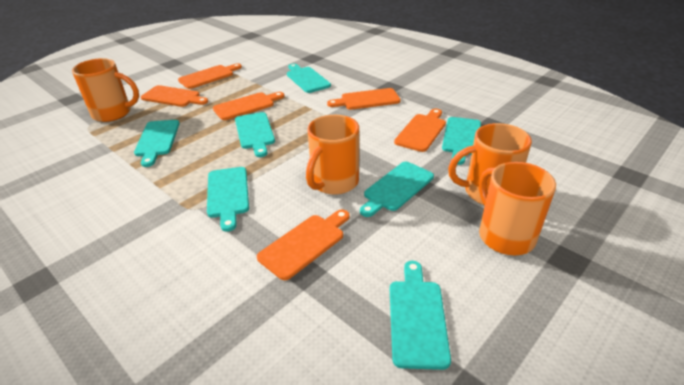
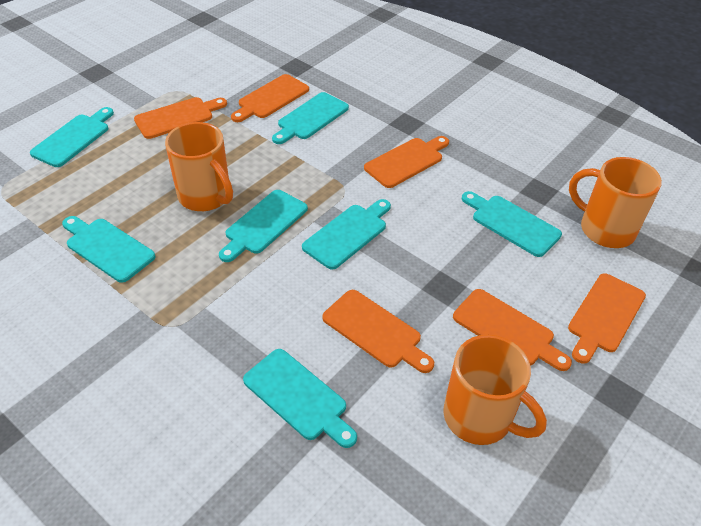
orange mug: 4 -> 3

